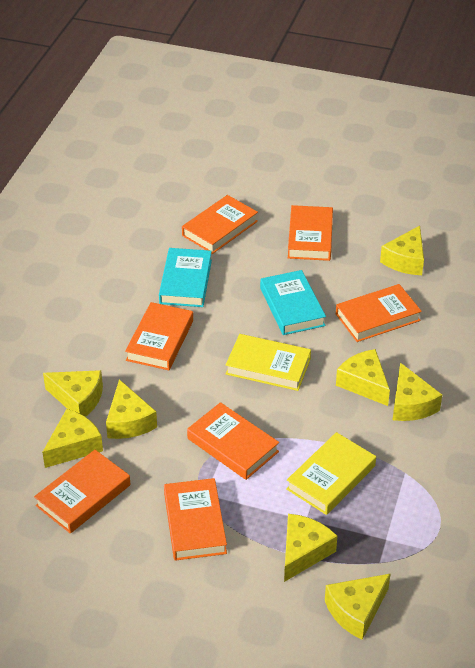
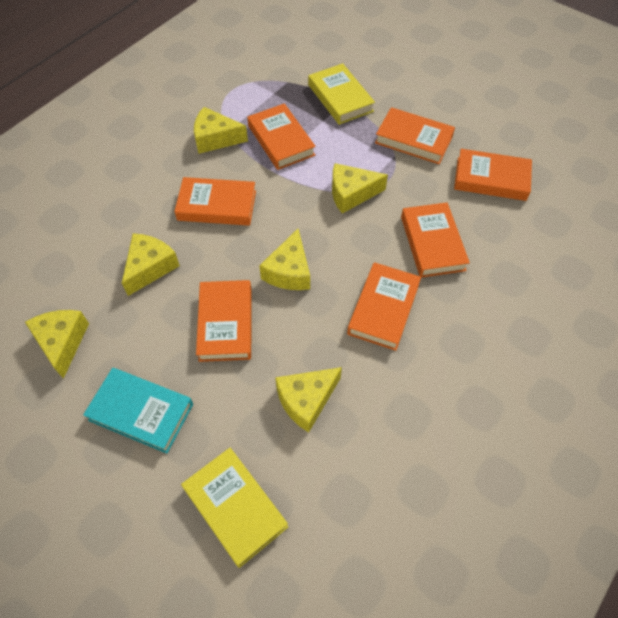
turquoise book: 2 -> 1
yellow cheese: 8 -> 6

